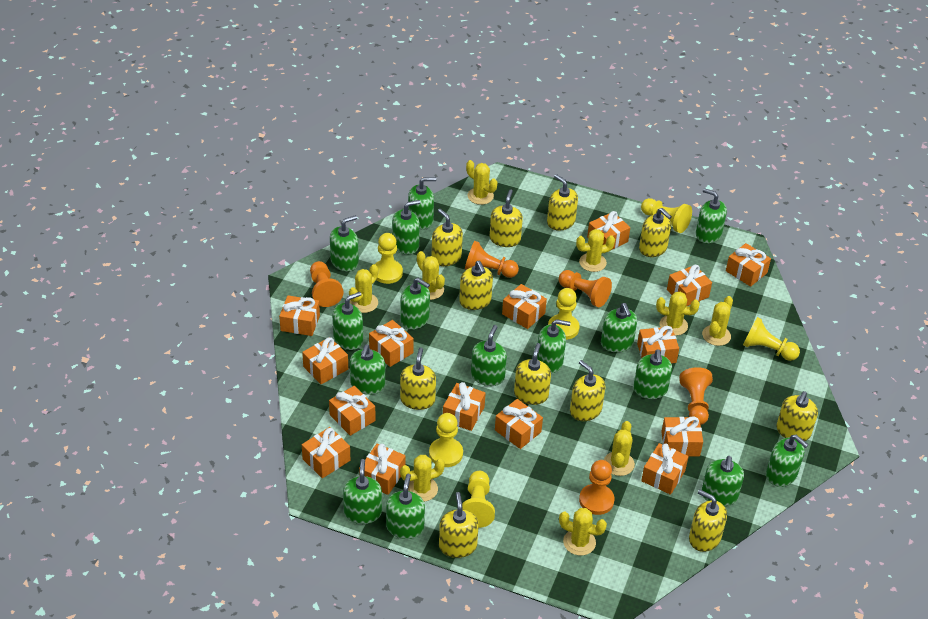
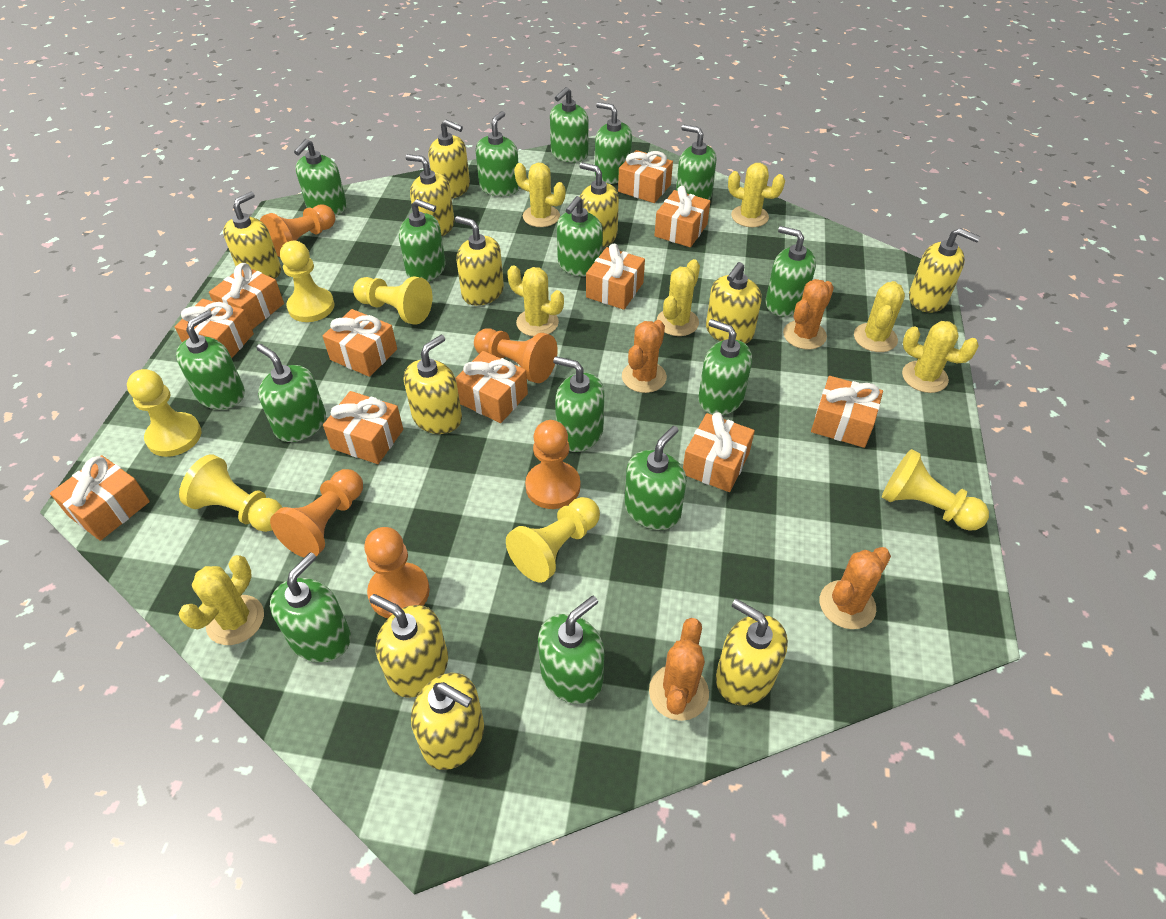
orange cactus: 0 -> 4
orange gift: 15 -> 11
yellow cactus: 9 -> 7

